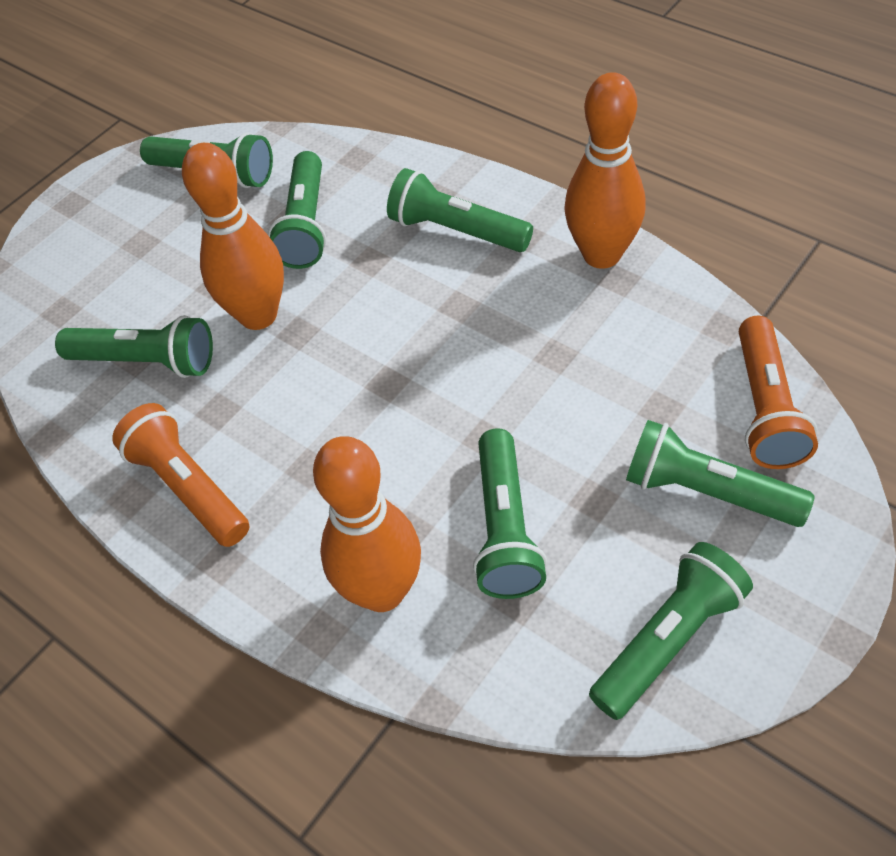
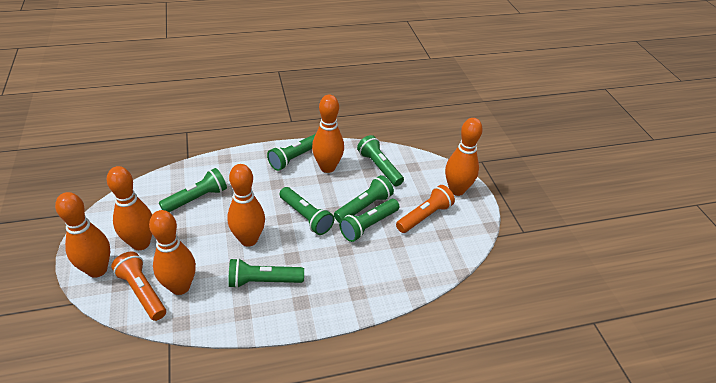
orange bowling pin: 3 -> 6

